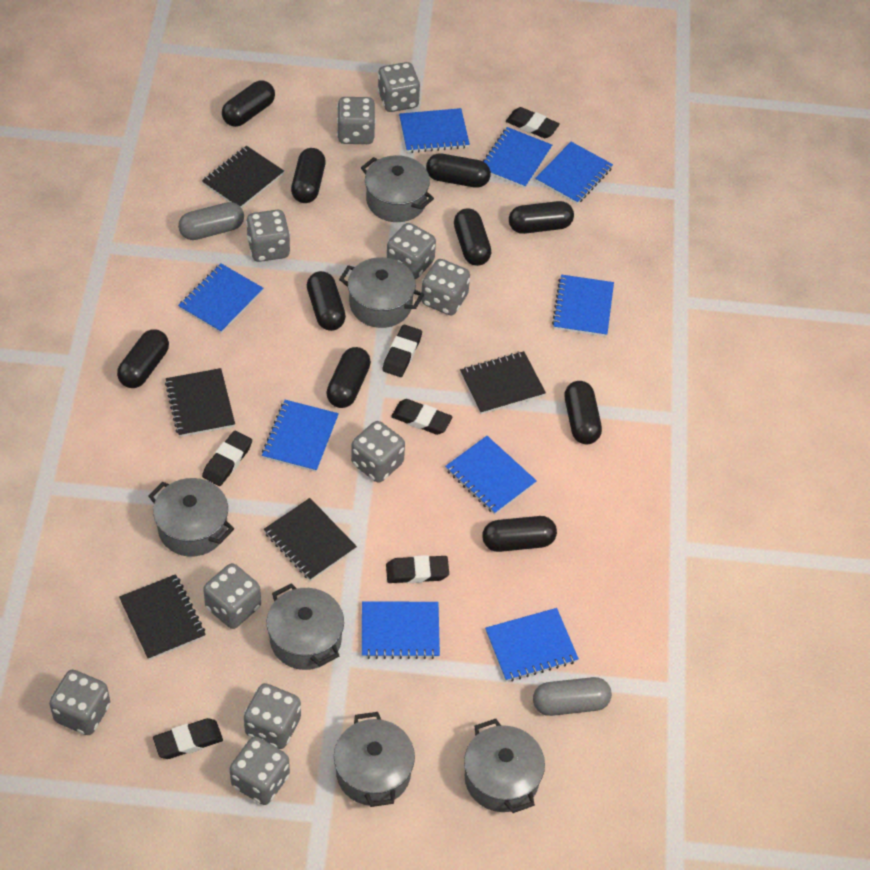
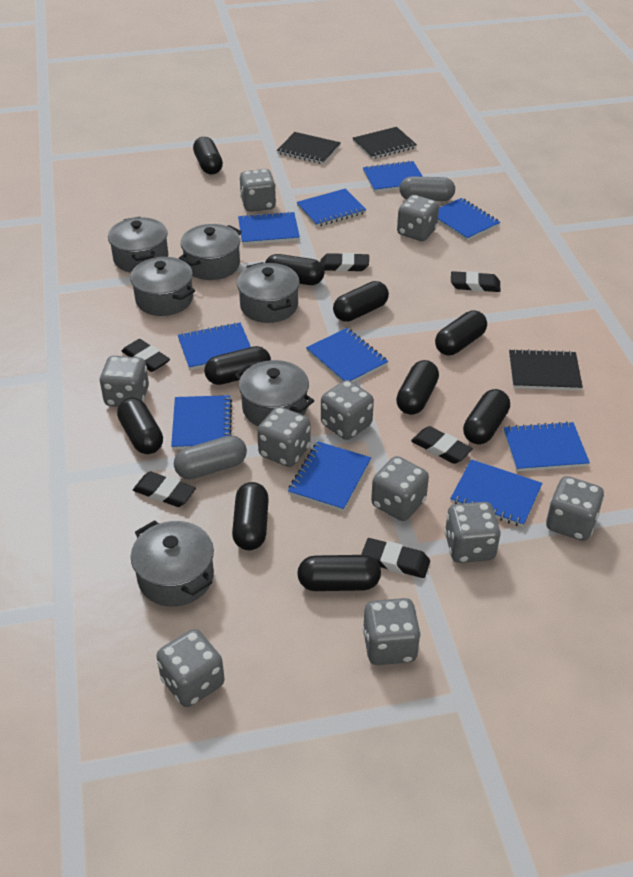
black notebook: 5 -> 3
blue notebook: 9 -> 10

